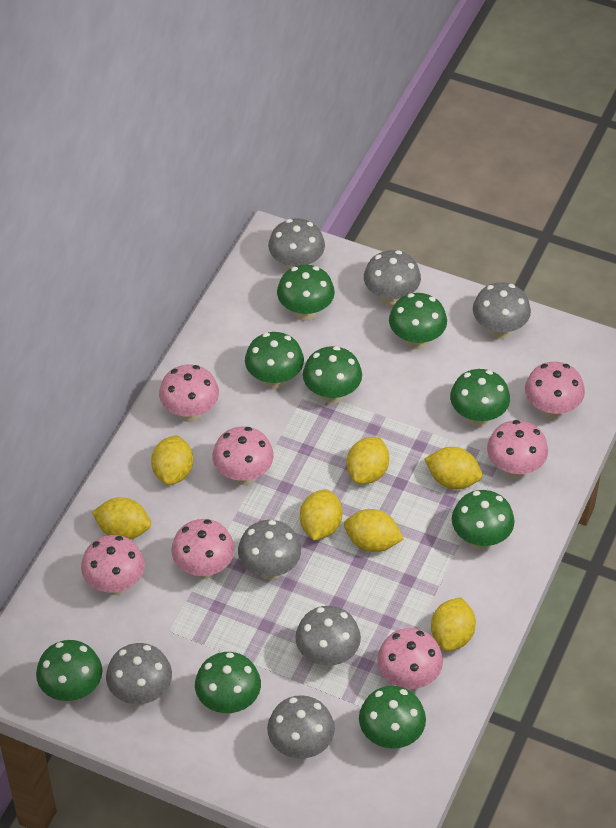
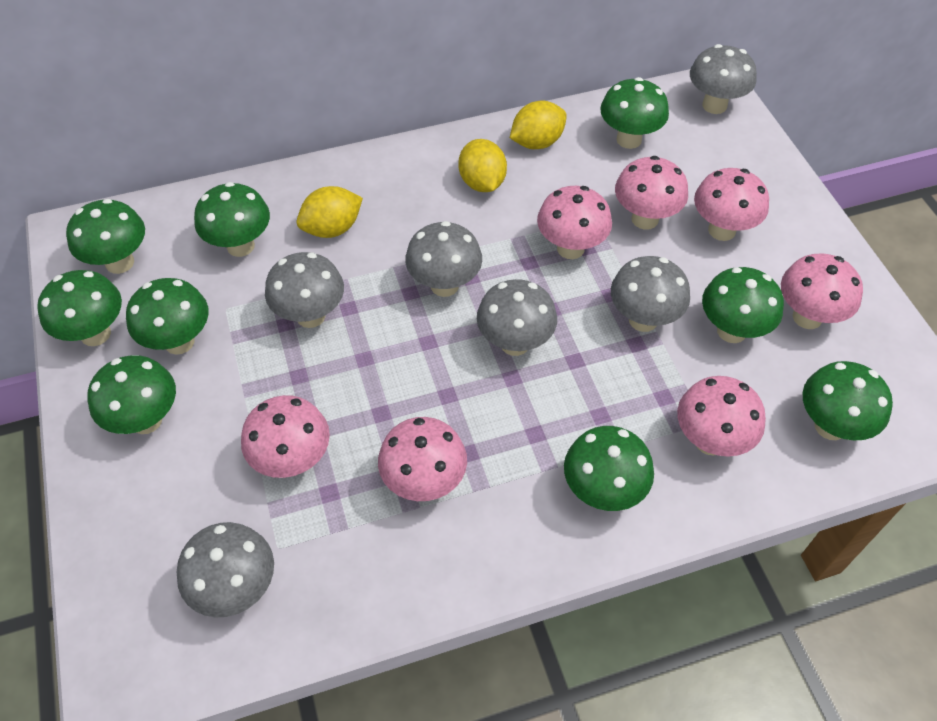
grey mushroom: 7 -> 6
yellow lemon: 7 -> 3

